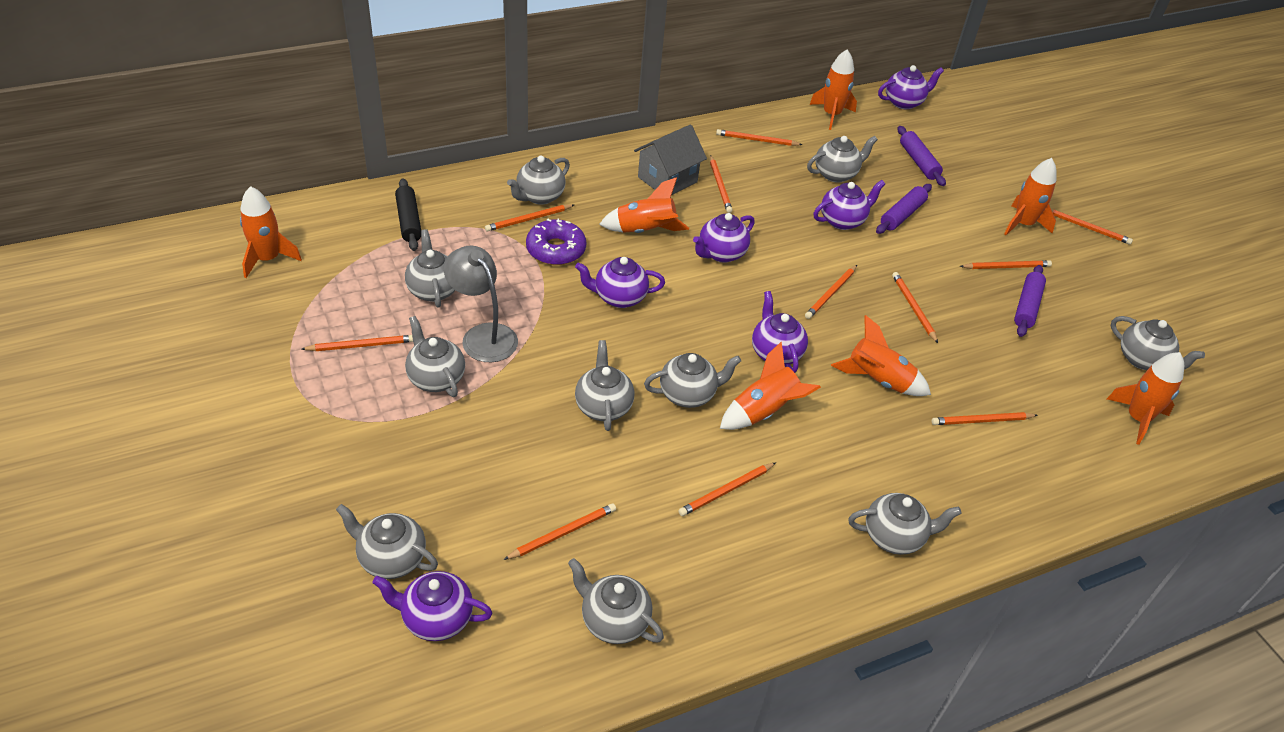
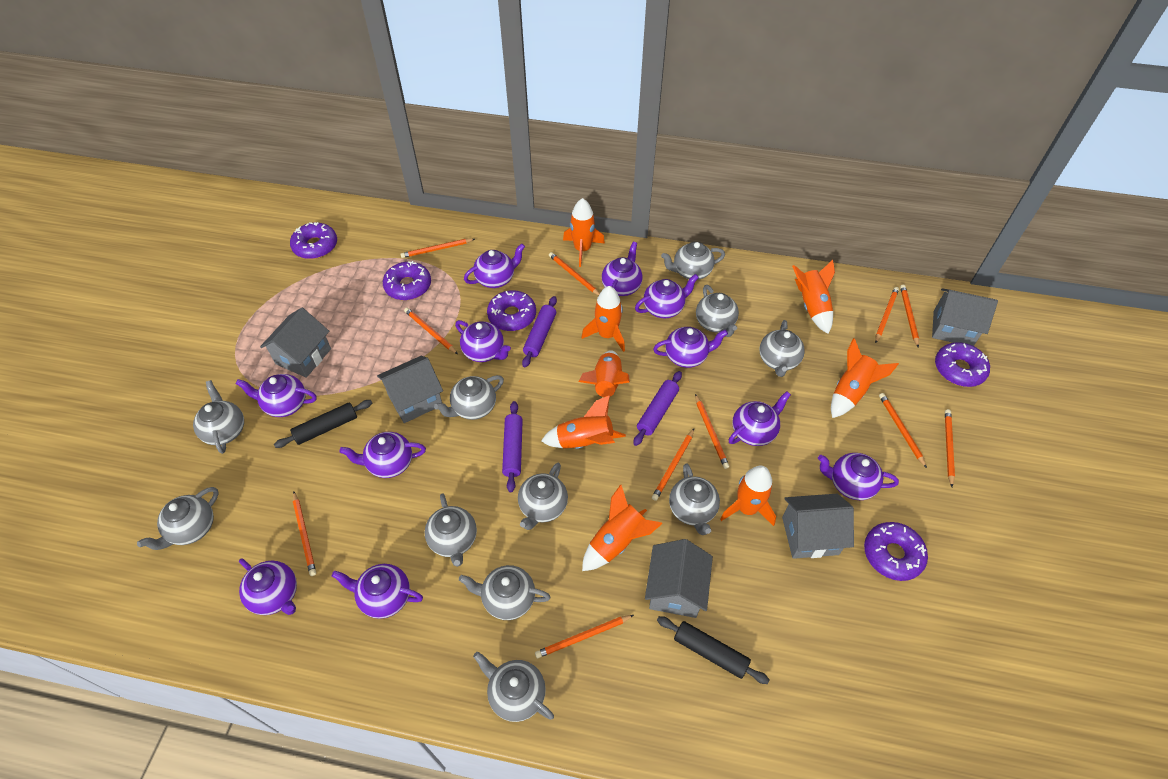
black rolling pin: 1 -> 2
grey house: 1 -> 5
grey lamp: 1 -> 0
grey teapot: 10 -> 11
orange rocket: 7 -> 8
purple donut: 1 -> 5
purple teapot: 6 -> 11

